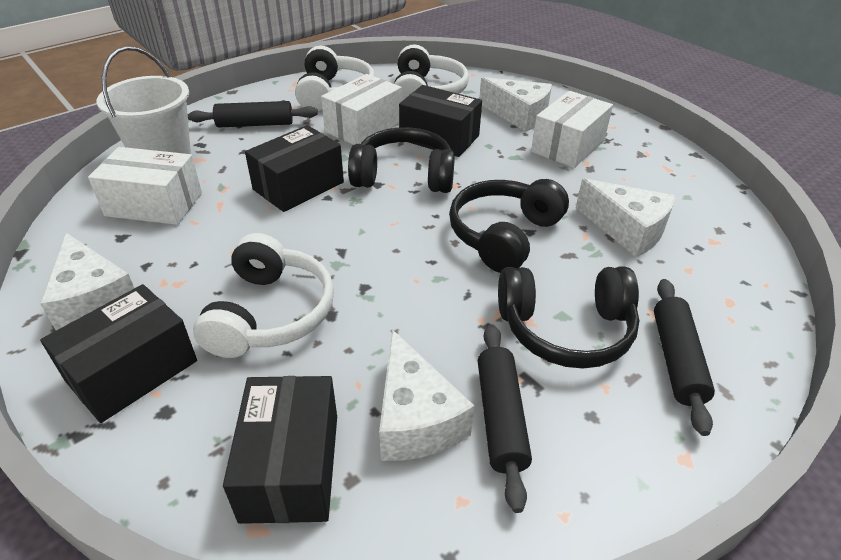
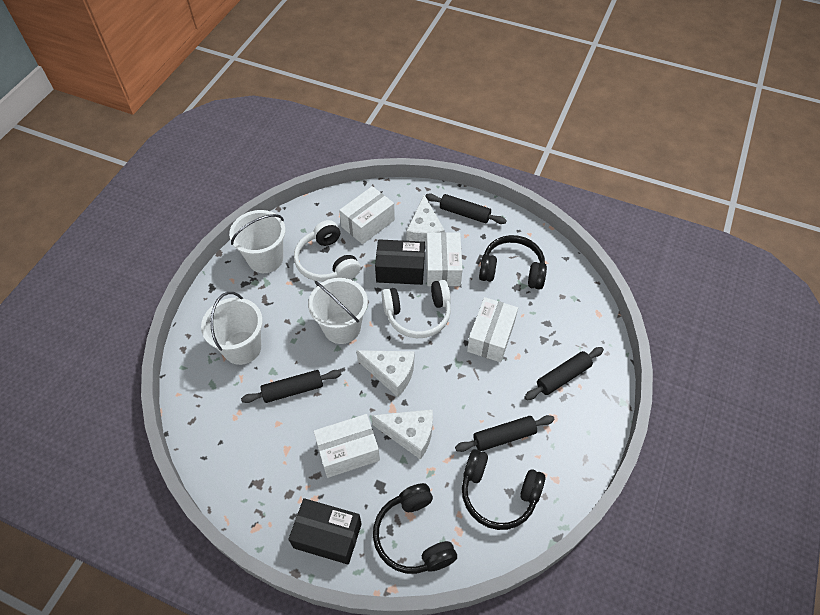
black box: 4 -> 2
black rolling pin: 3 -> 4
white box: 3 -> 4
white bucket: 1 -> 3
white cheese: 4 -> 3
white headphones: 3 -> 2

